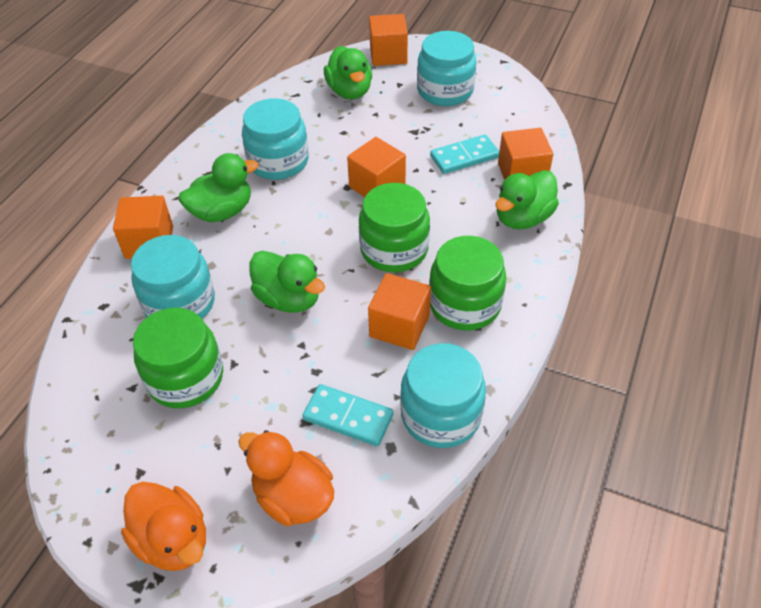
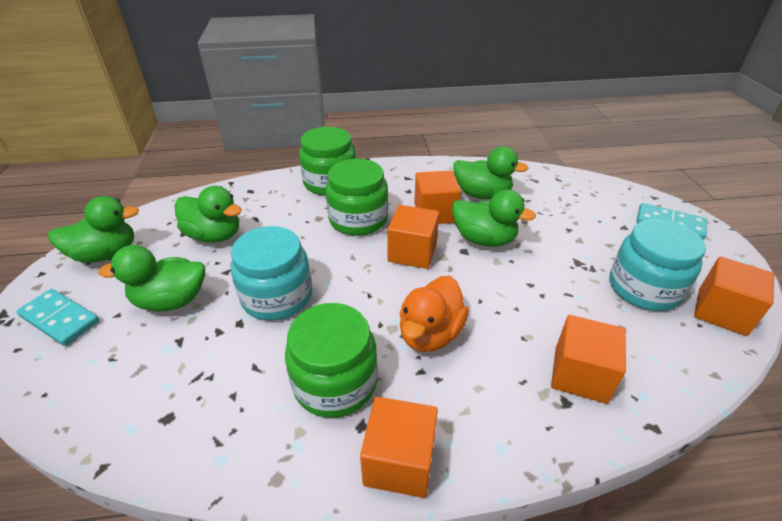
green duck: 4 -> 5
orange duck: 2 -> 1
turquoise jar: 4 -> 2

